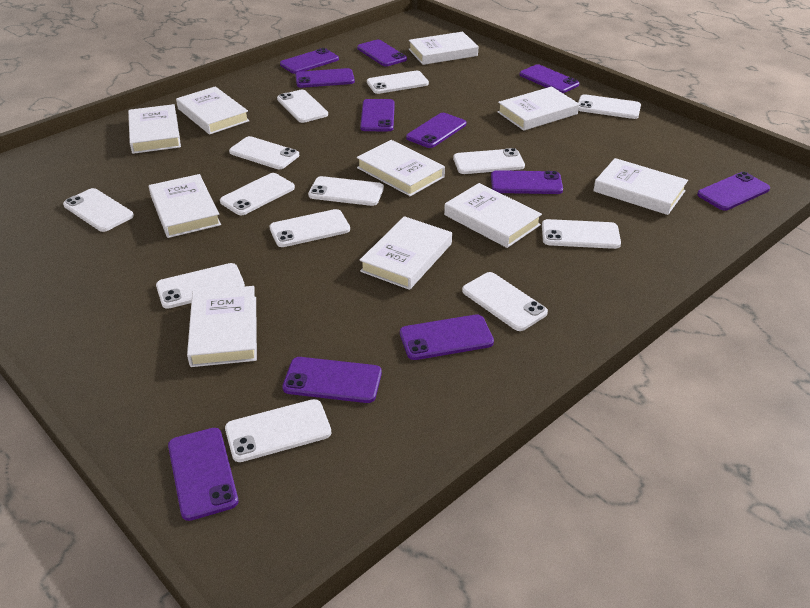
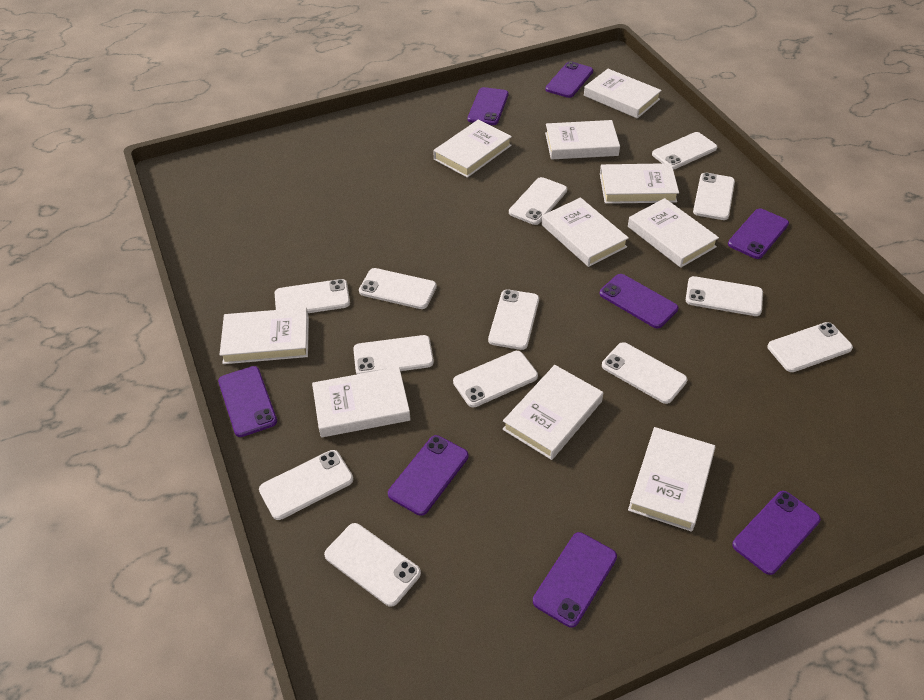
purple phone: 11 -> 8

